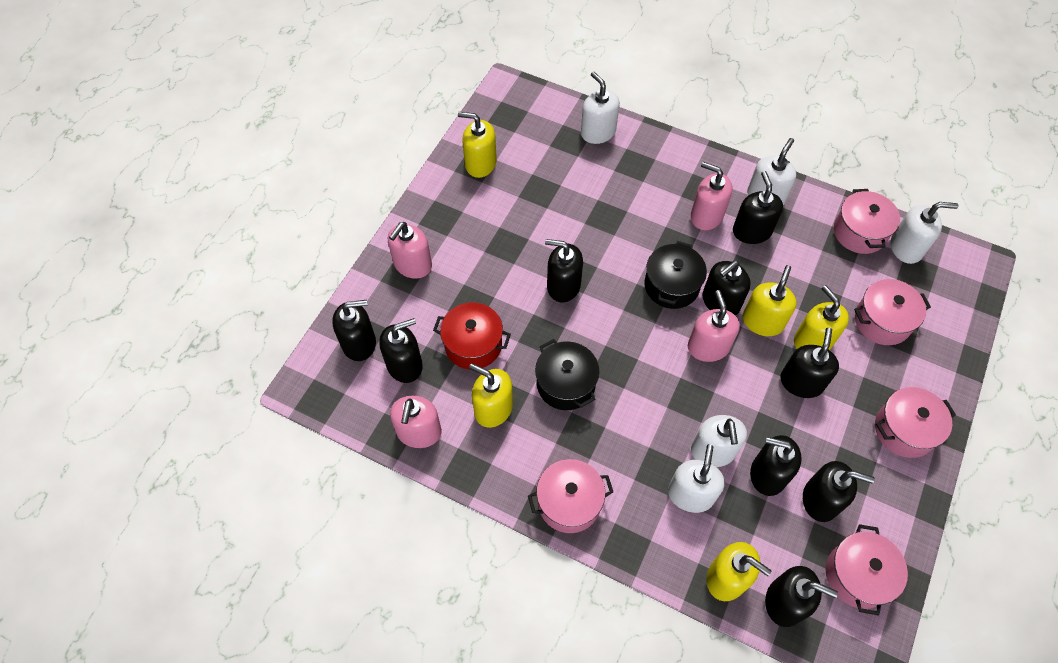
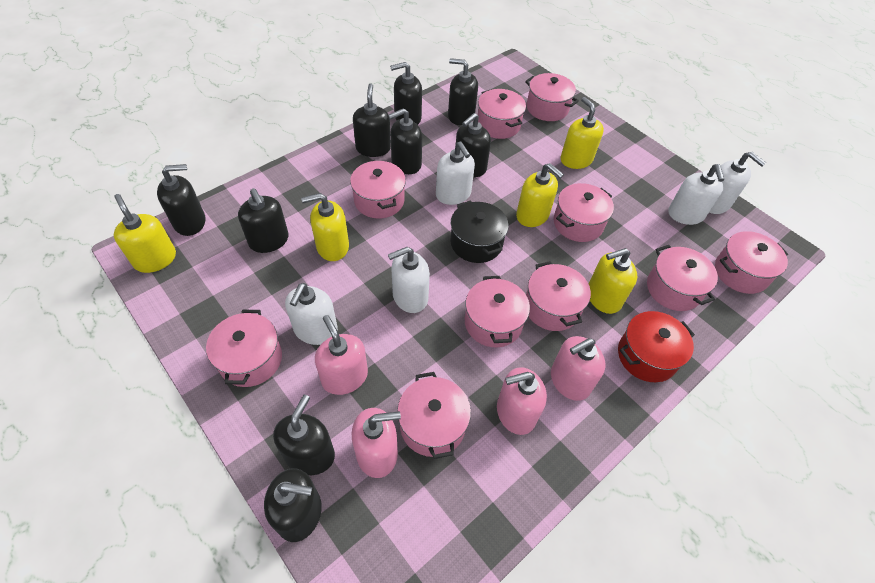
black pot: 2 -> 1
pink pot: 5 -> 10

